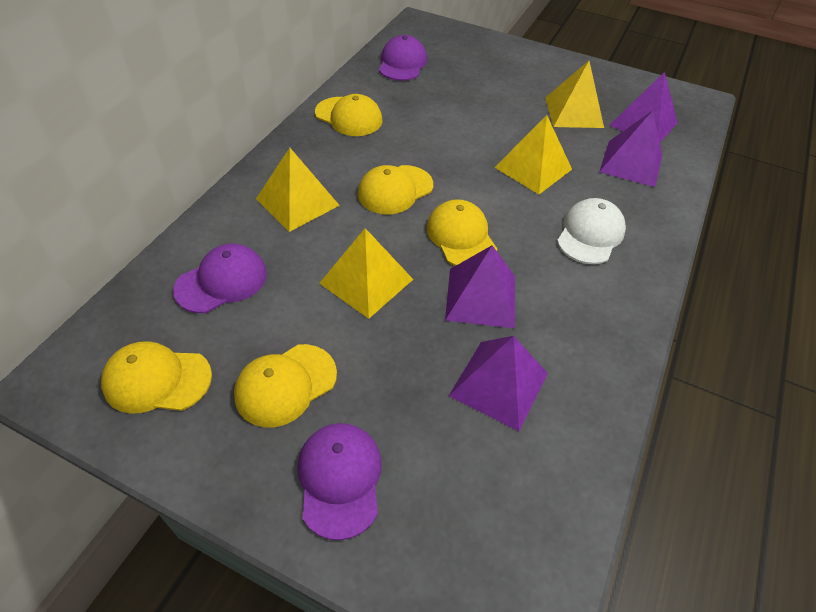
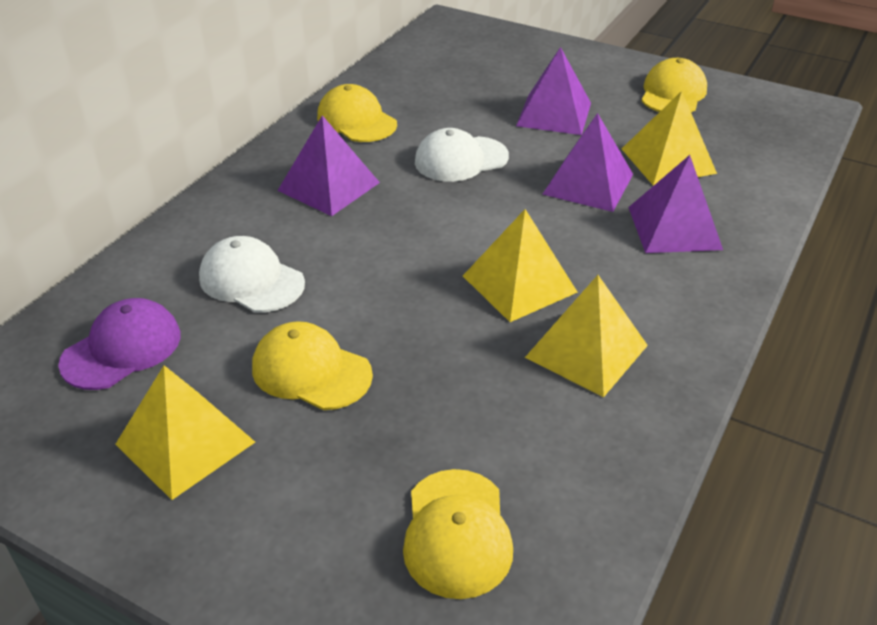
purple cap: 3 -> 1
white cap: 1 -> 2
yellow cap: 5 -> 4

